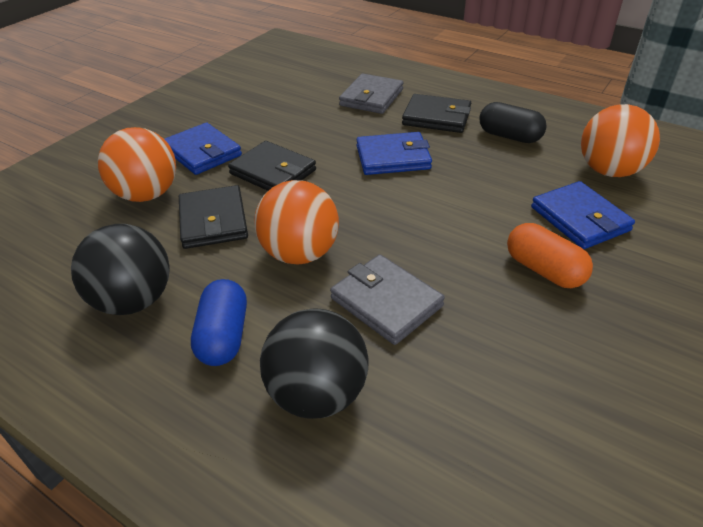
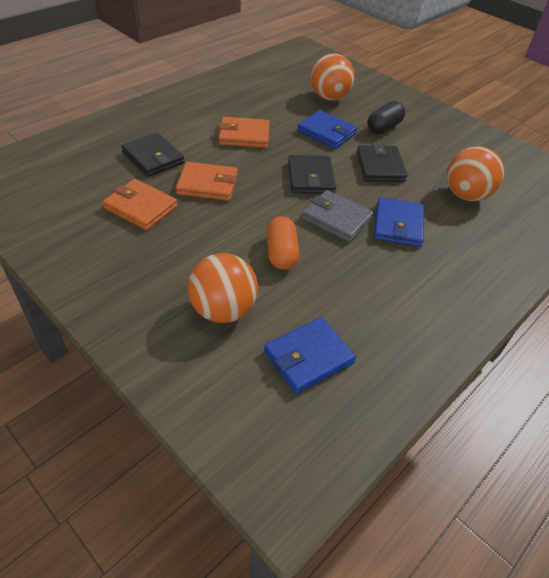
black ball: 2 -> 0
blue capsule: 1 -> 0
grey wallet: 2 -> 1
orange wallet: 0 -> 3

